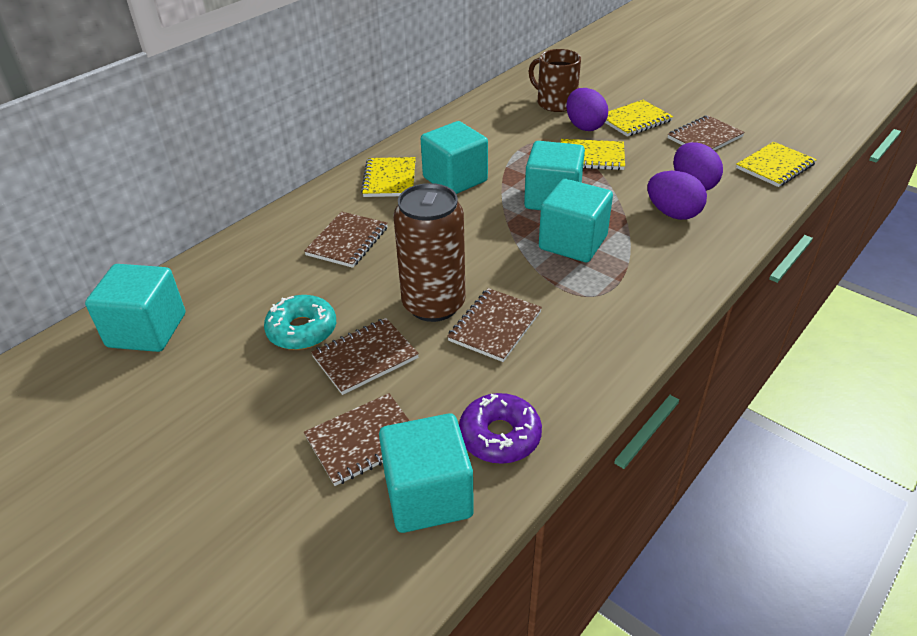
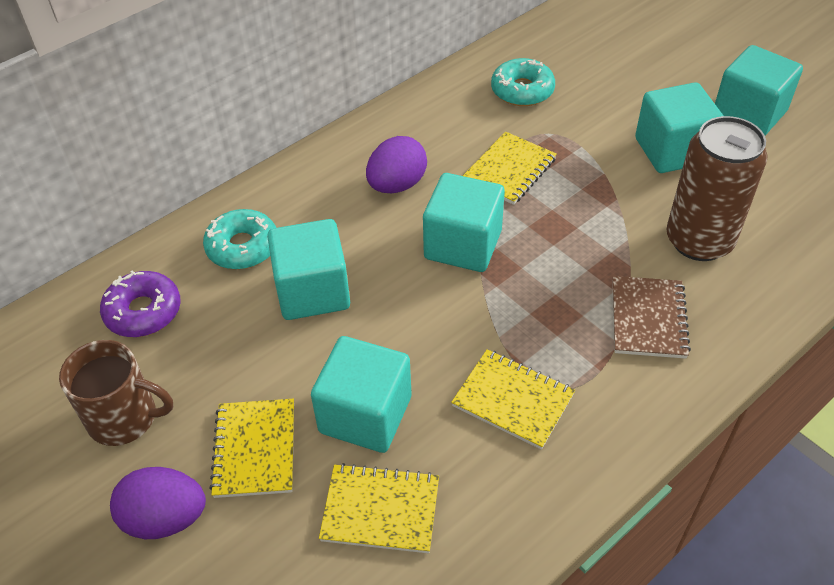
brown notebook: 5 -> 1
purple egg: 3 -> 2
turquoise donut: 1 -> 2

